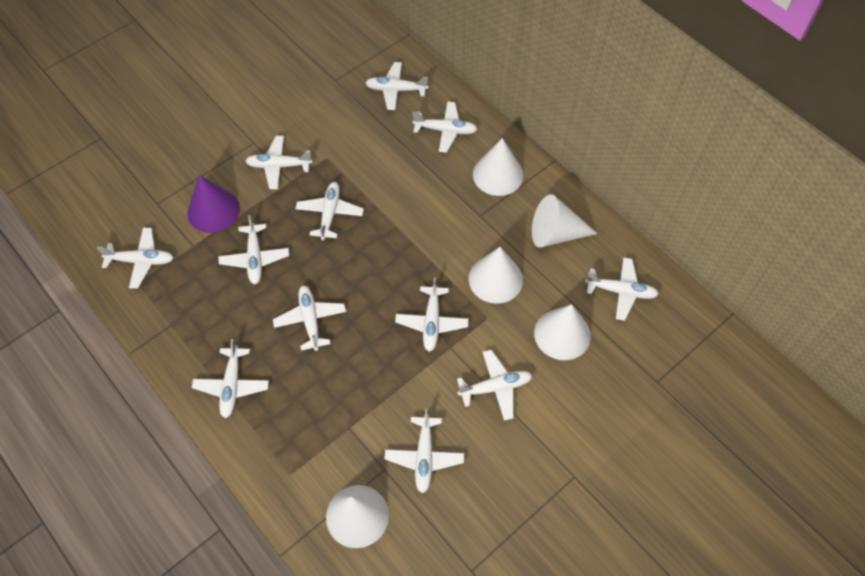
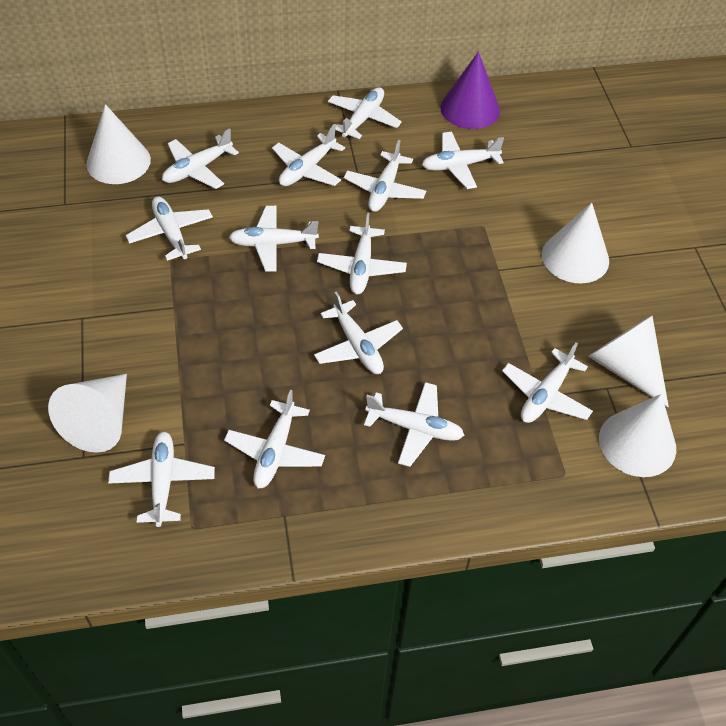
white plane: 12 -> 13

